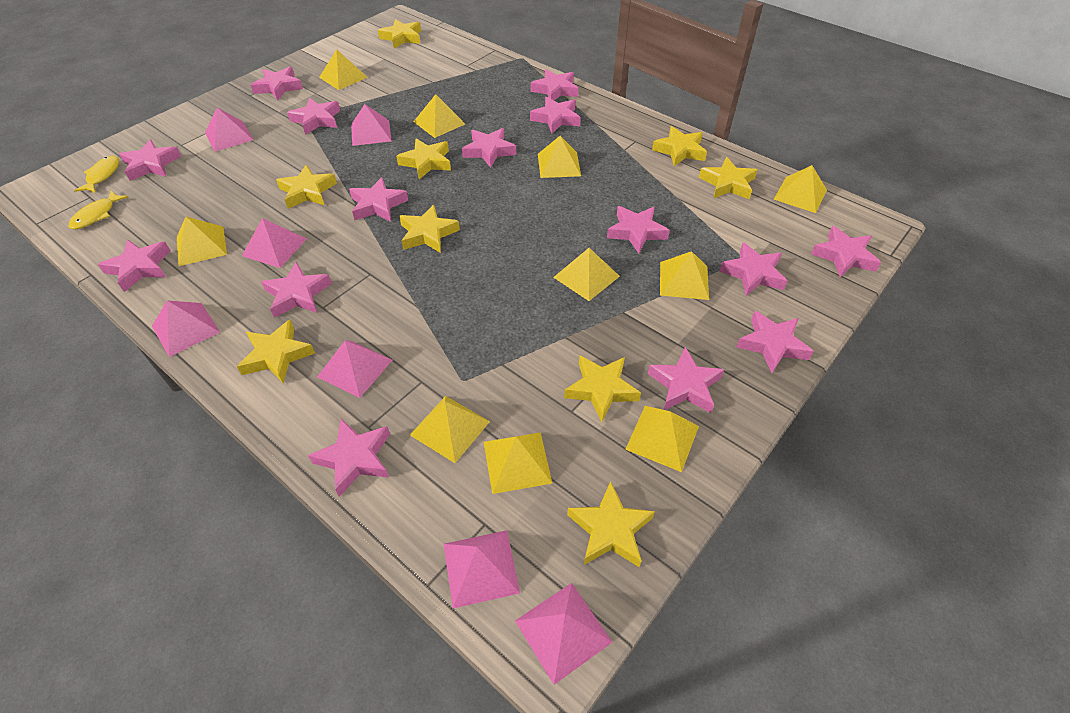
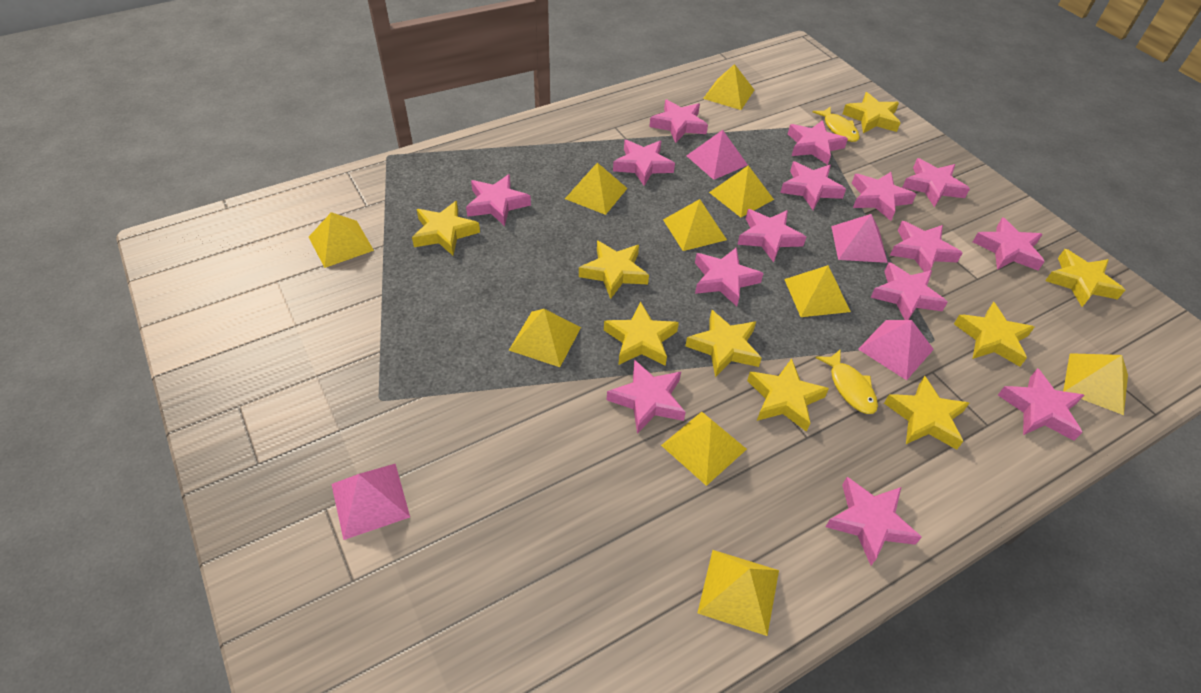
pink pyramid: 7 -> 4

